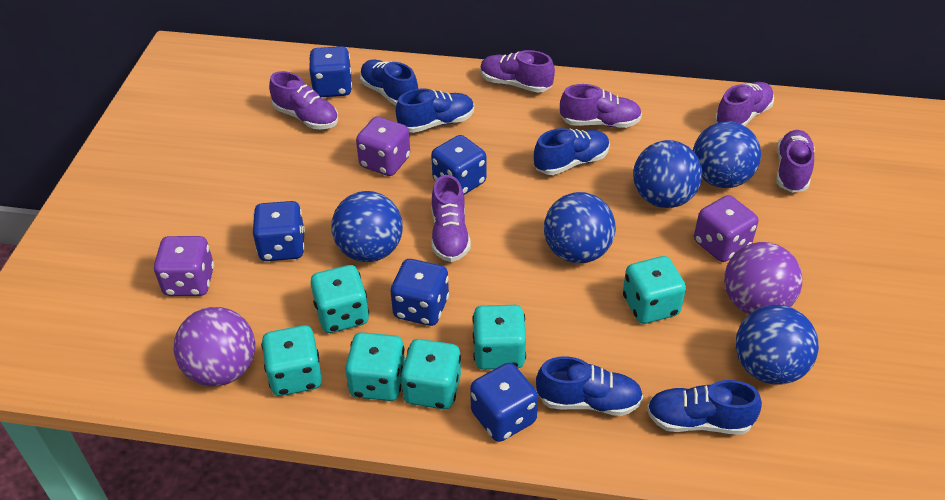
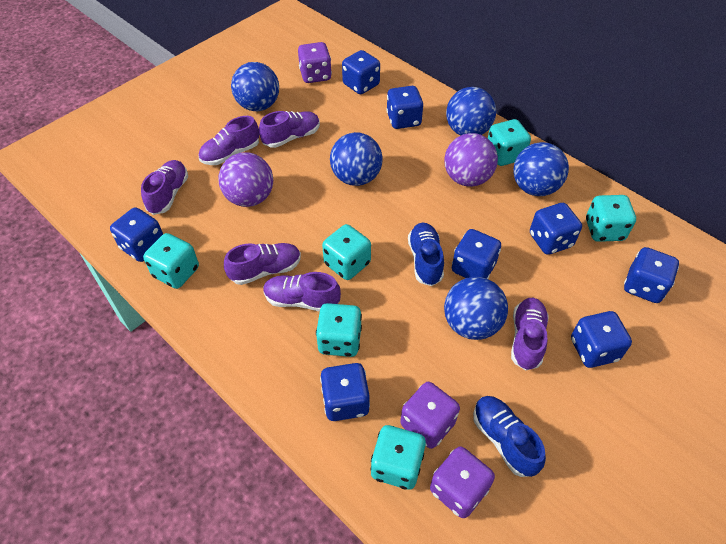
blue dice: 5 -> 8
blue shoe: 5 -> 2

